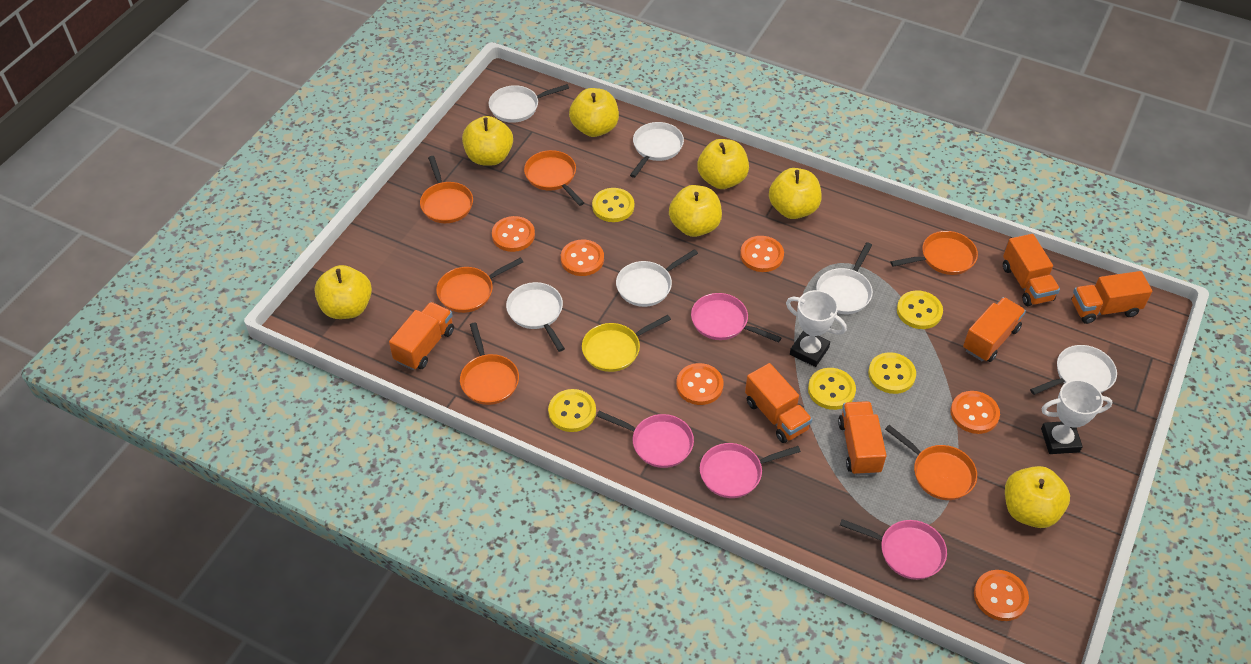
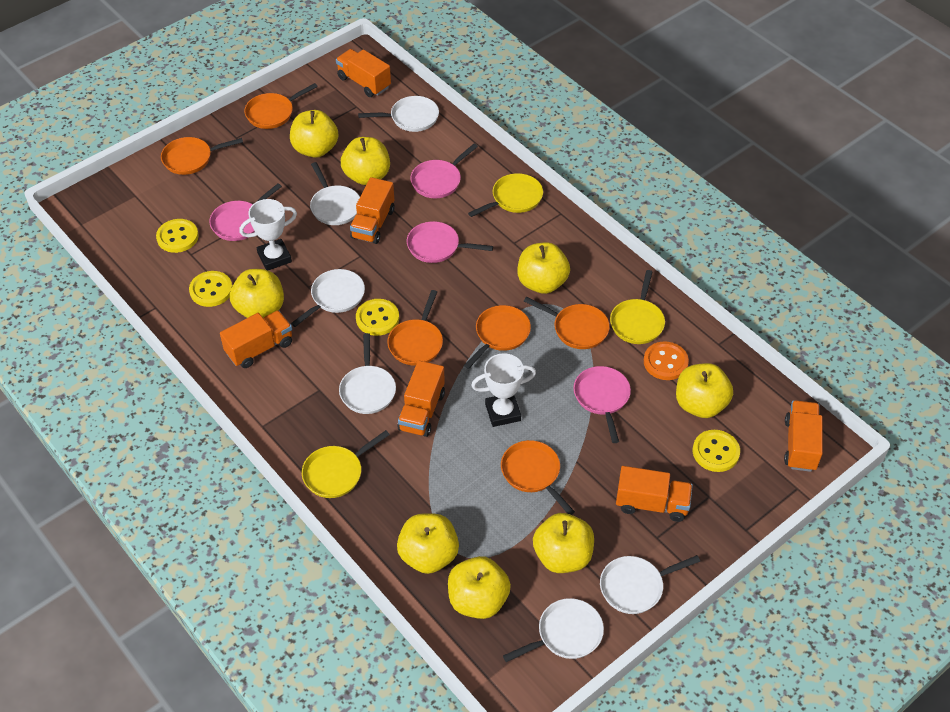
orange button: 6 -> 1
yellow apple: 7 -> 8
yellow button: 5 -> 4
yellow pan: 1 -> 3

